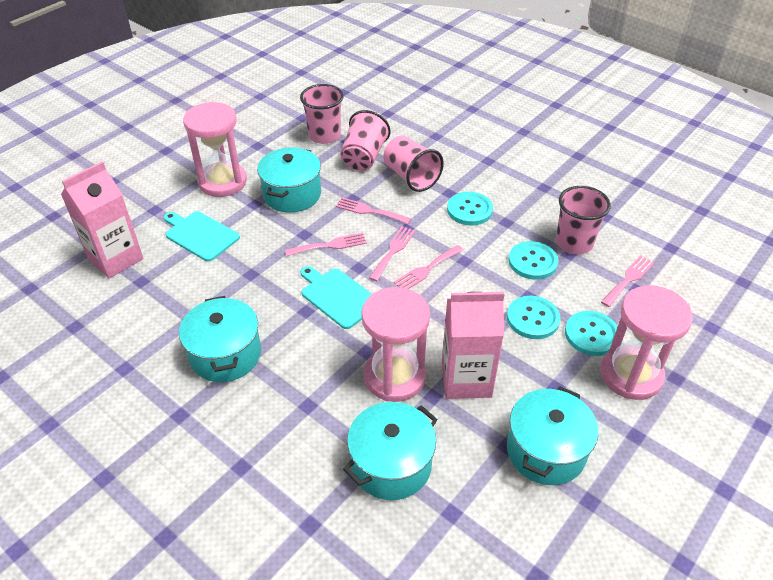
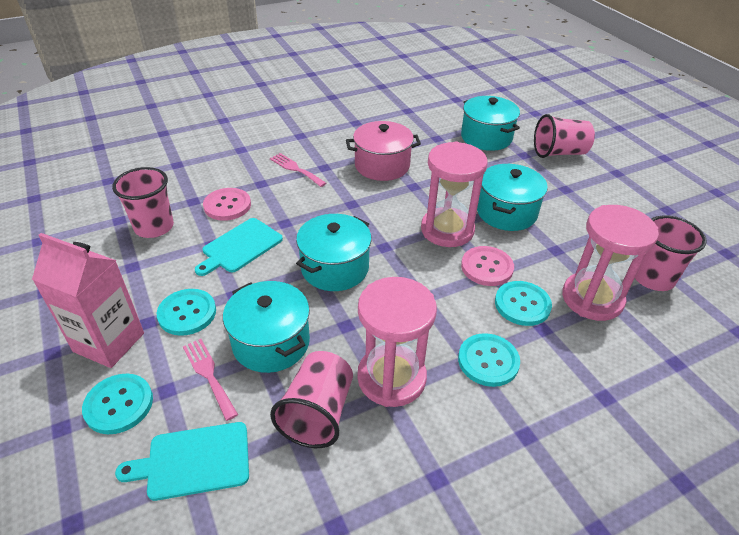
pink button: 0 -> 2
pink carton: 2 -> 1
pink fork: 5 -> 2
pink pot: 0 -> 1

